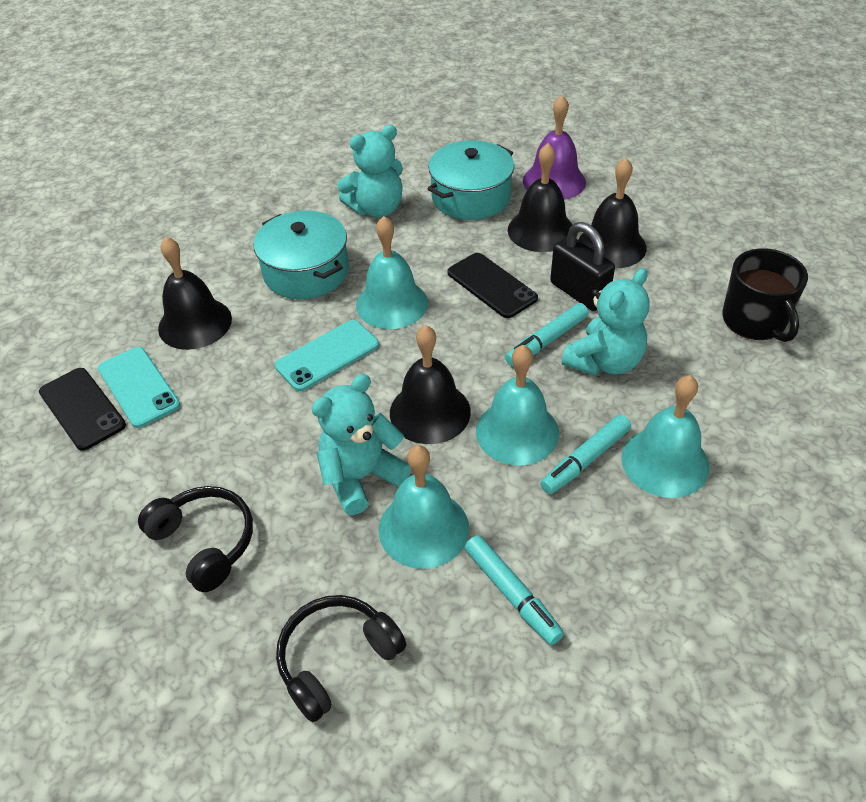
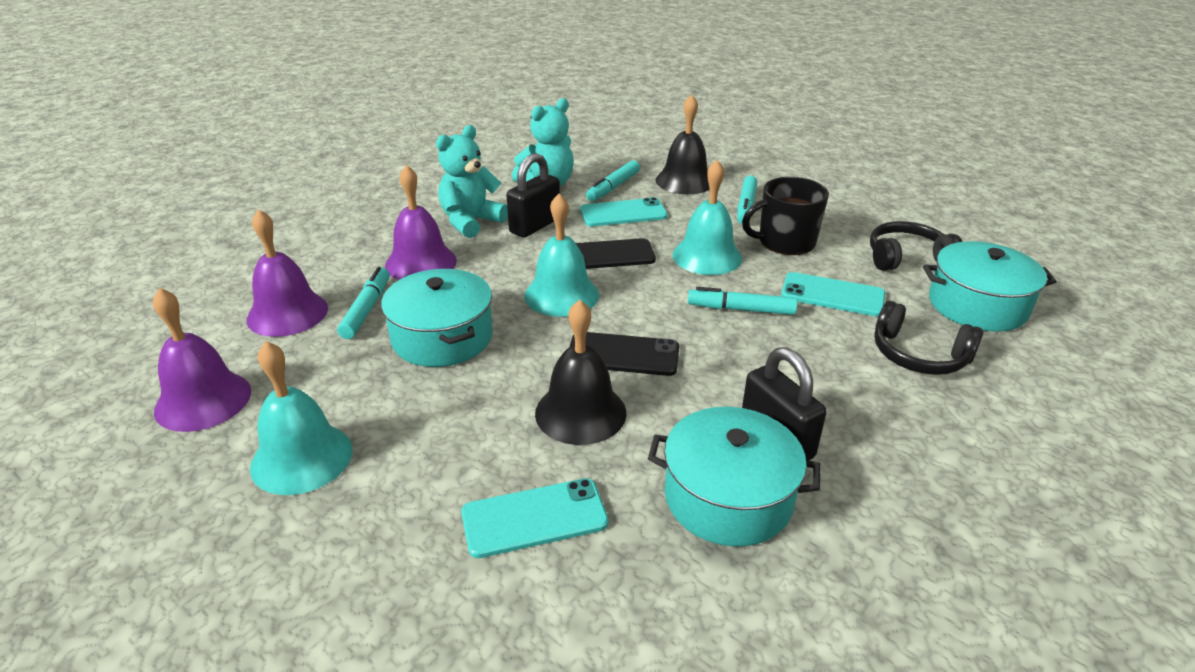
black bell: 4 -> 2
black padlock: 1 -> 2
purple bell: 1 -> 3
turquoise bell: 4 -> 3
turquoise marker: 3 -> 4
turquoise phone: 2 -> 3
turquoise pot: 2 -> 3
turquoise teddy bear: 3 -> 2

